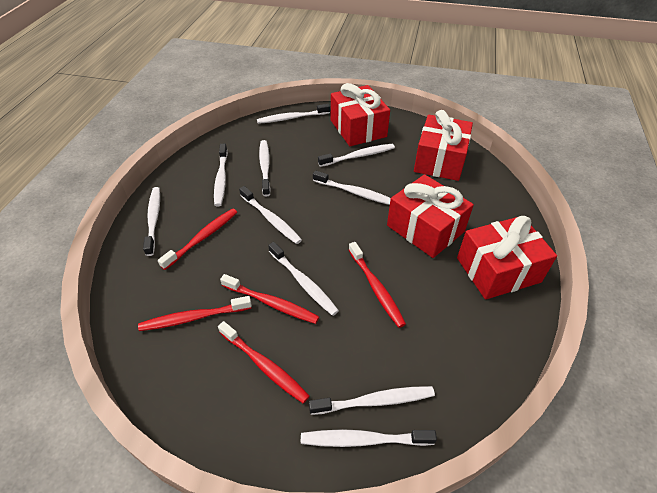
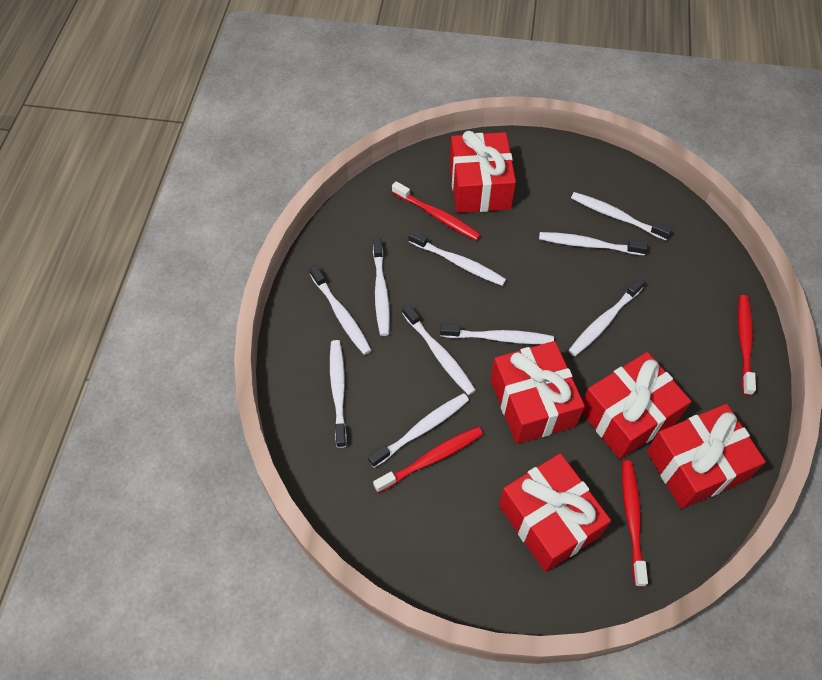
red gift: 4 -> 5
red toothbrush: 5 -> 4

